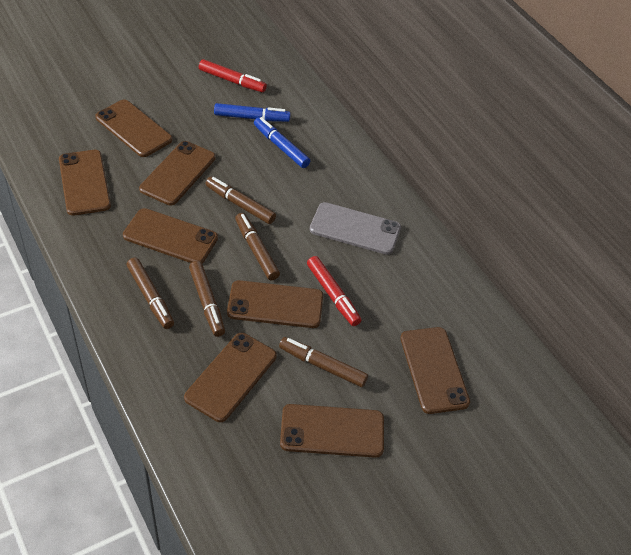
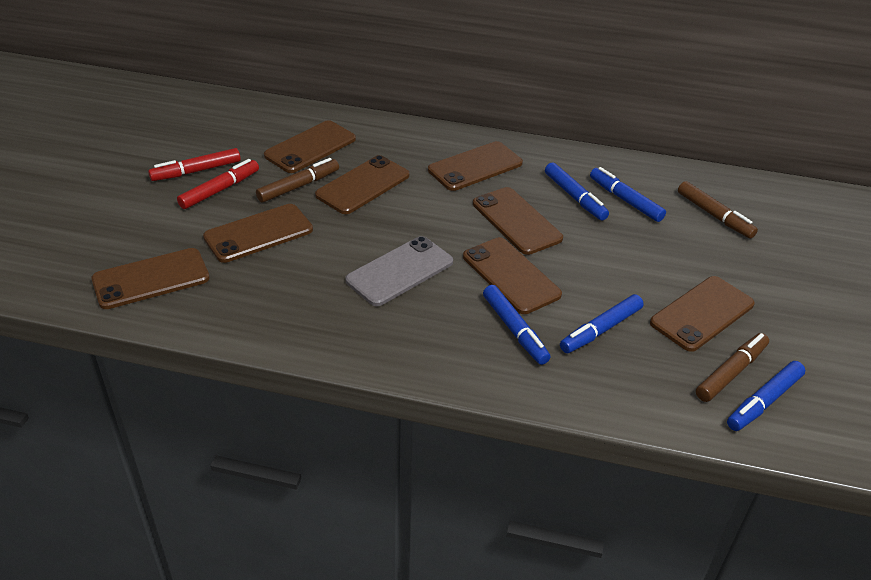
blue marker: 2 -> 5
brown marker: 5 -> 3

